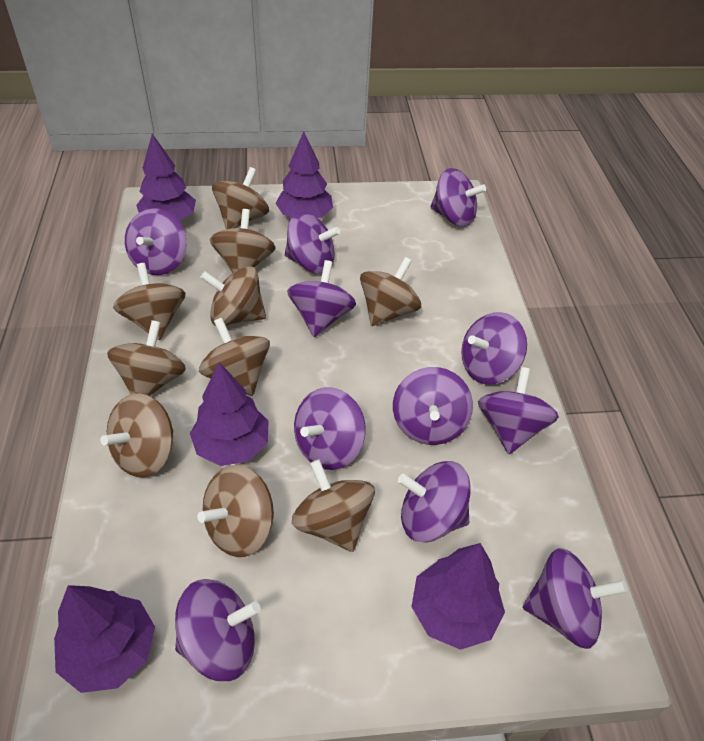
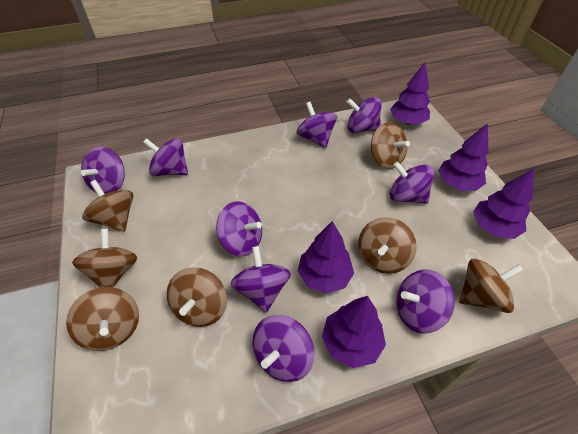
brown spinning top: 10 -> 7
purple spinning top: 11 -> 9

